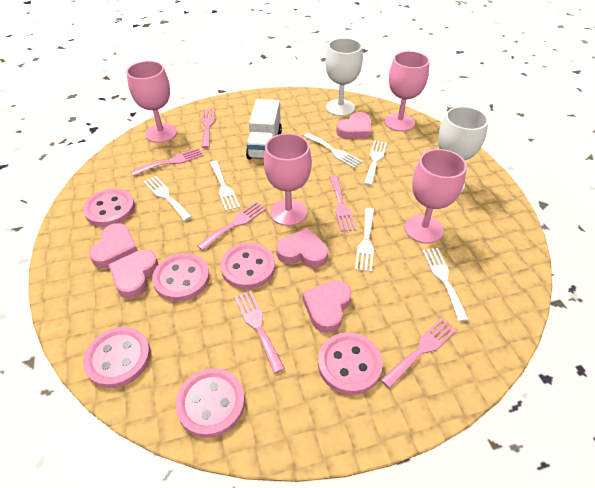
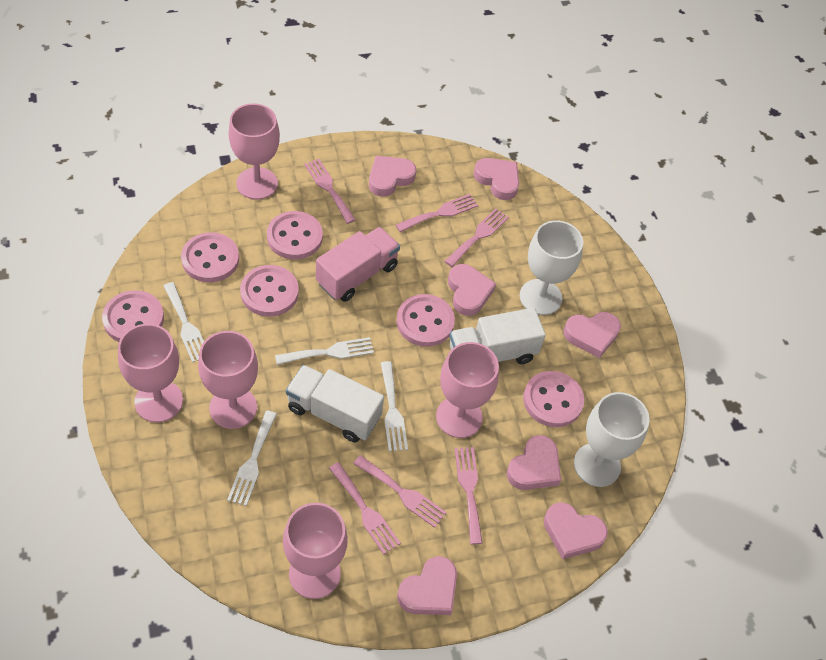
pink goblet: 4 -> 5
pink heart: 5 -> 7
pink truck: 0 -> 1
white fork: 6 -> 4
white truck: 1 -> 2

